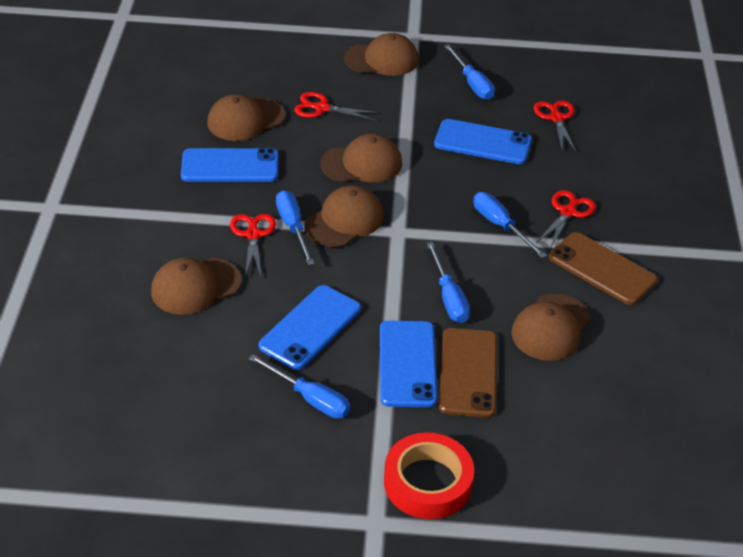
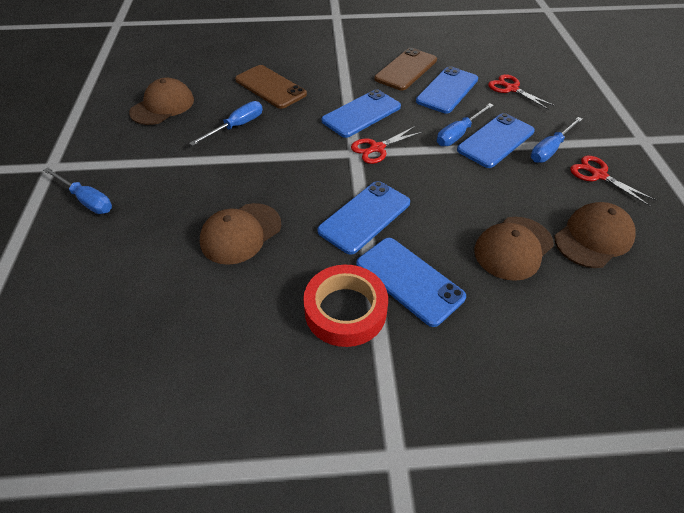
blue phone: 4 -> 5
blue screwdriver: 5 -> 4
brown cap: 6 -> 4
red scissors: 4 -> 3

